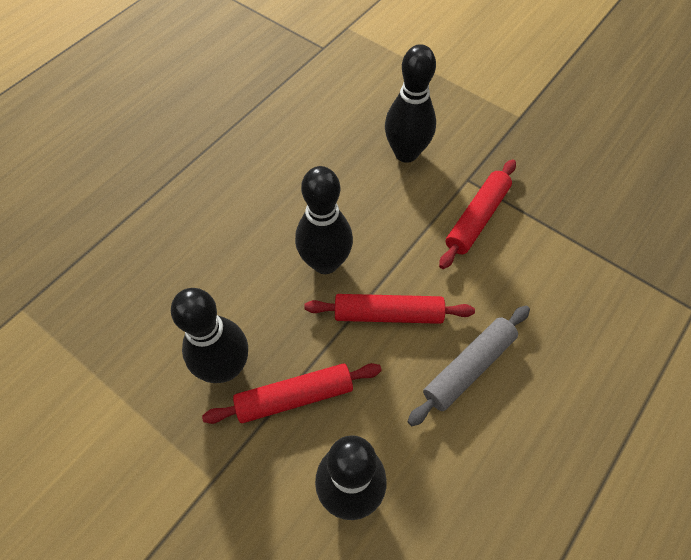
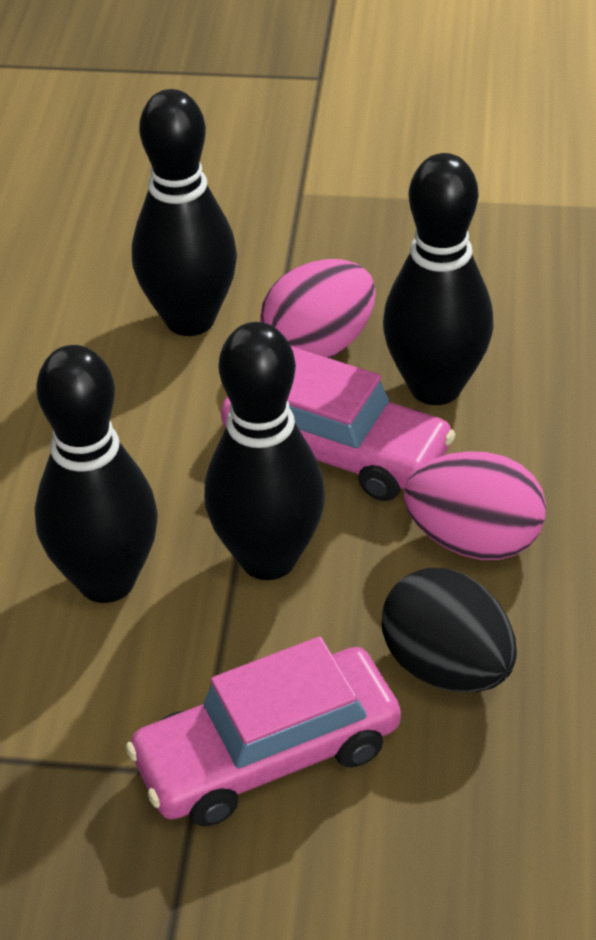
black egg: 0 -> 1
grey rolling pin: 1 -> 0
pink car: 0 -> 2
pink egg: 0 -> 2
red rolling pin: 3 -> 0

